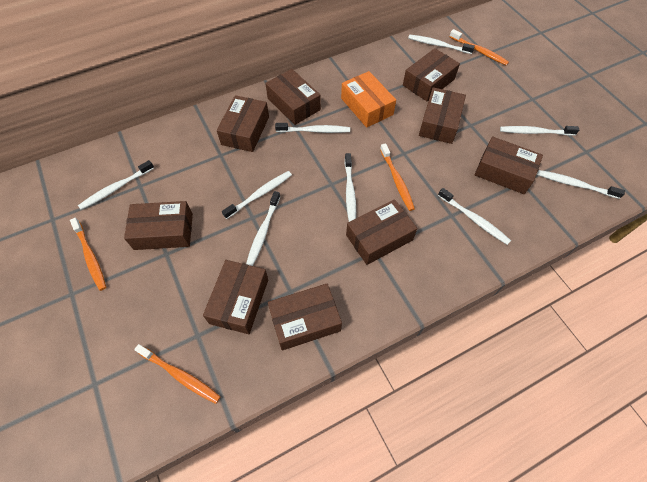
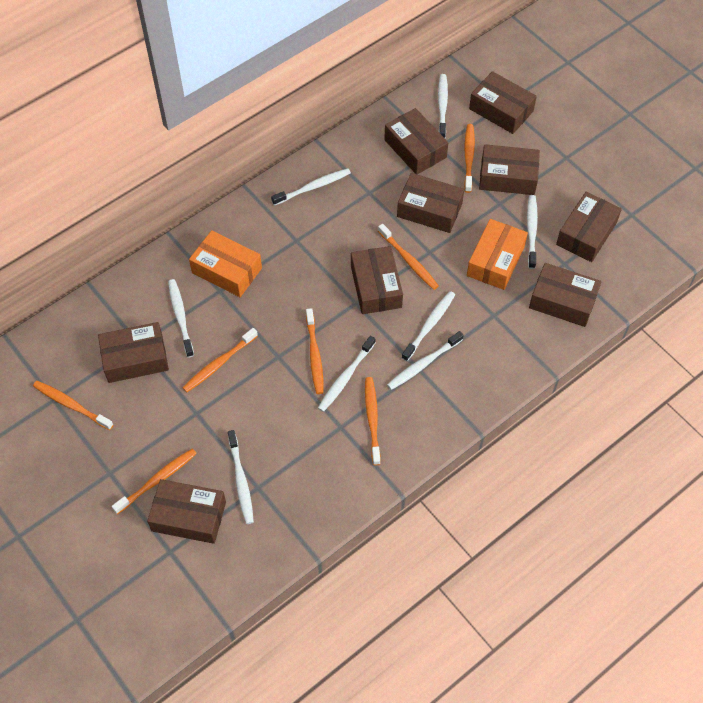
orange box: 1 -> 2
orange toothbrush: 4 -> 7
white toothbrush: 9 -> 8

